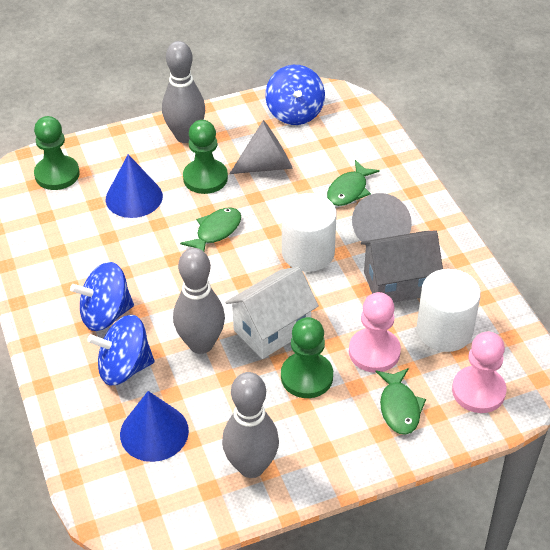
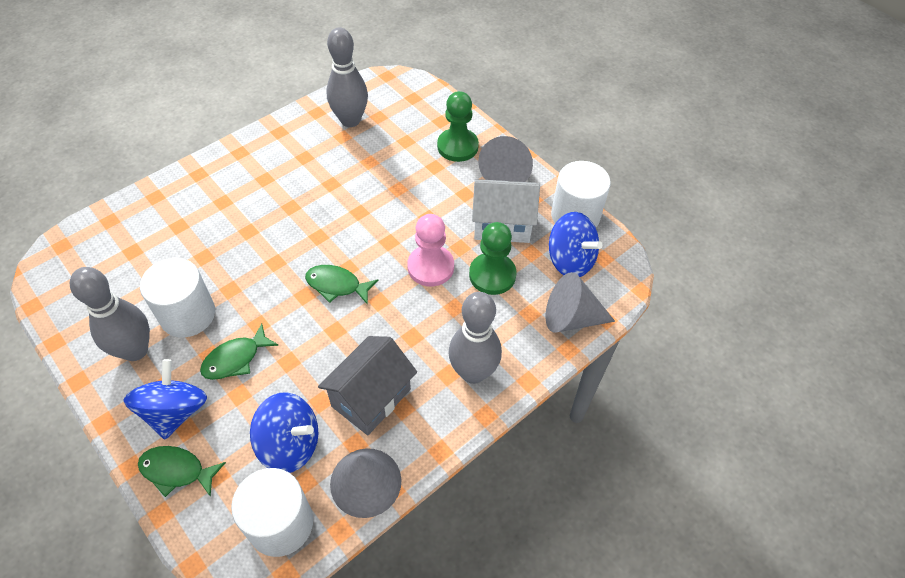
blue cone: 2 -> 0
green pawn: 3 -> 2
grey cone: 2 -> 3
pink pawn: 2 -> 1
white cylinder: 2 -> 3

